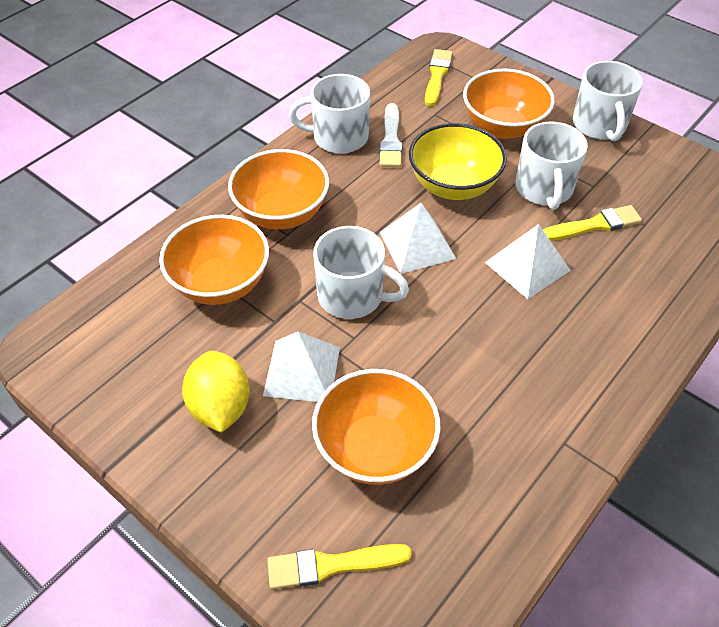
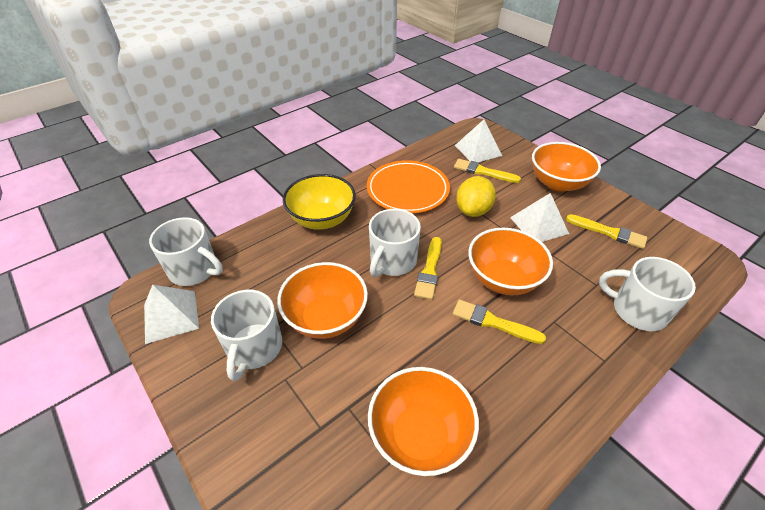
orange plate: 0 -> 1
white brush: 1 -> 0
yellow brush: 3 -> 4

